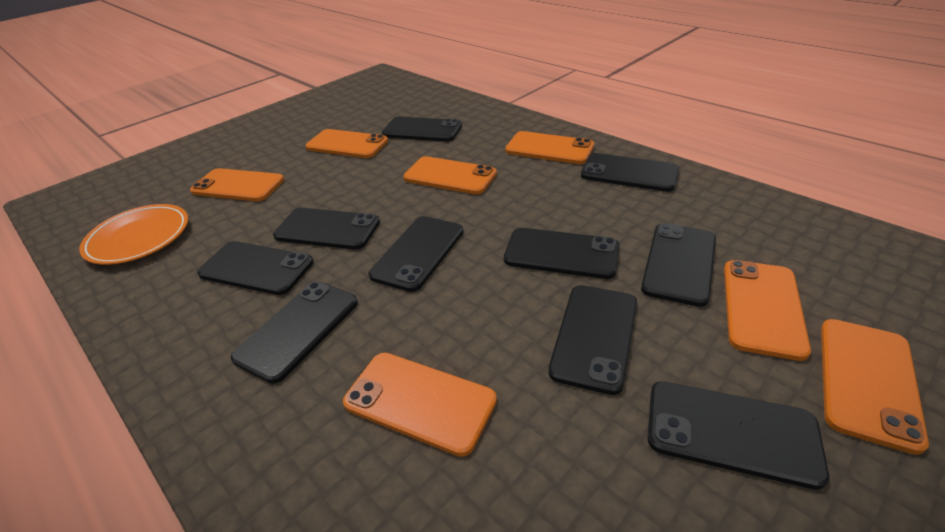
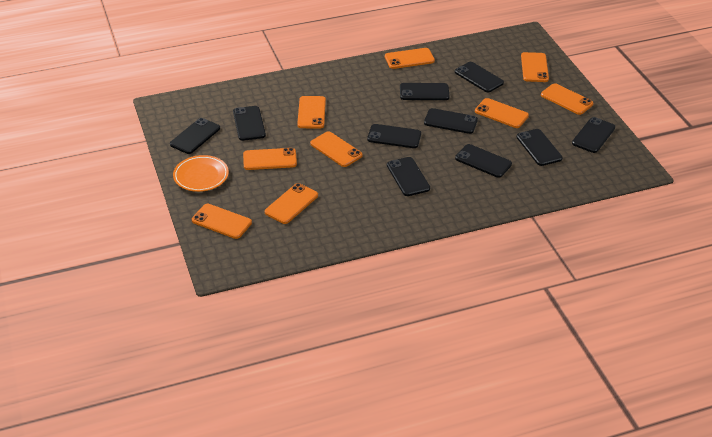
orange phone: 7 -> 9

